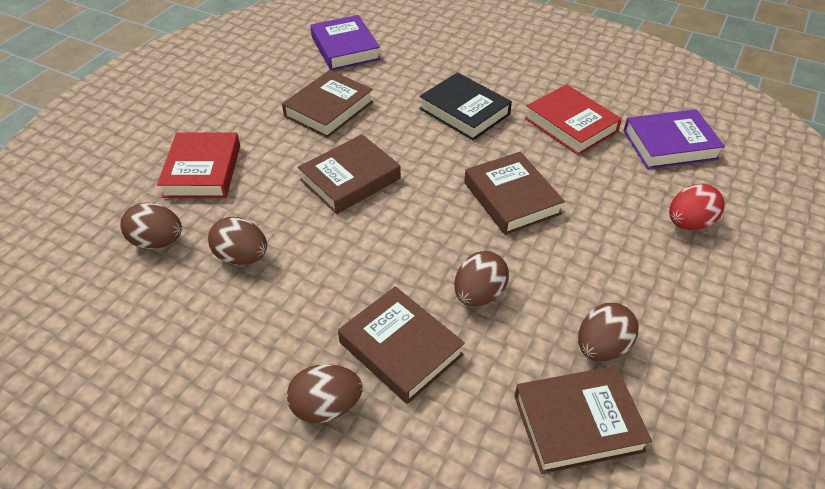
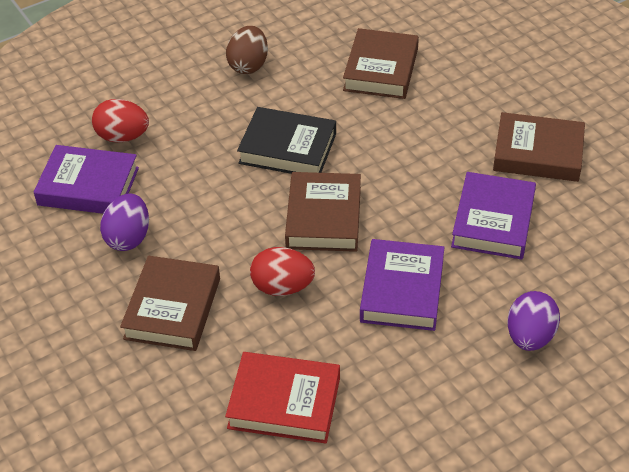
brown book: 5 -> 4
brown egg: 5 -> 1
purple book: 2 -> 3
purple egg: 0 -> 2
red book: 2 -> 1
red egg: 1 -> 2

